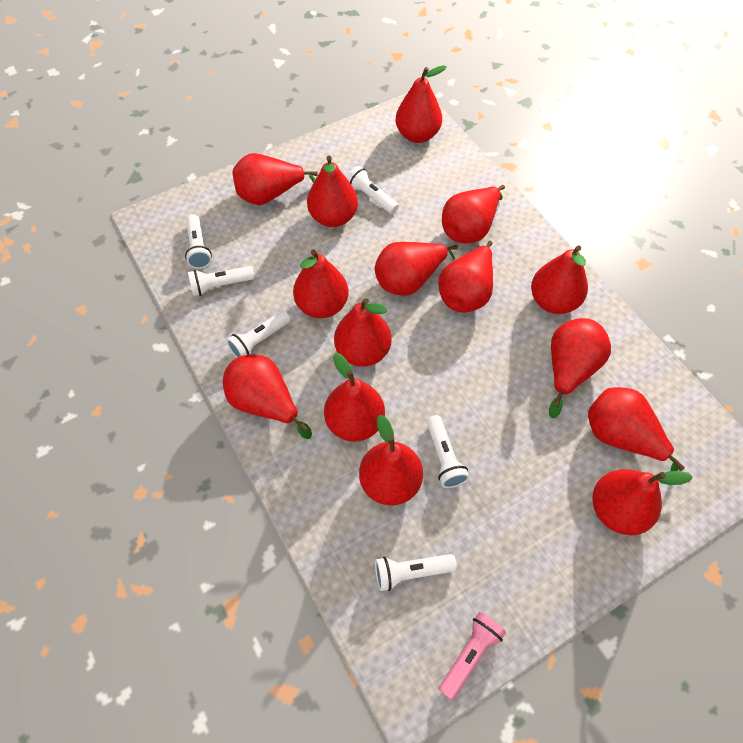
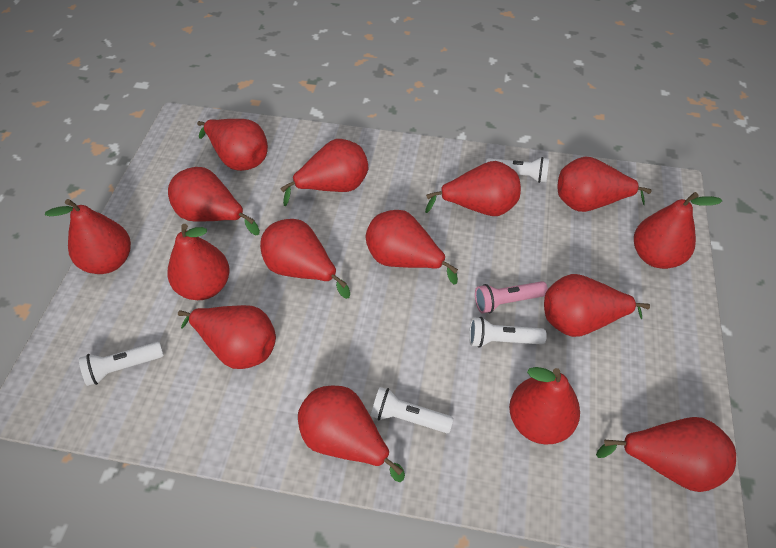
white flashlight: 6 -> 4

